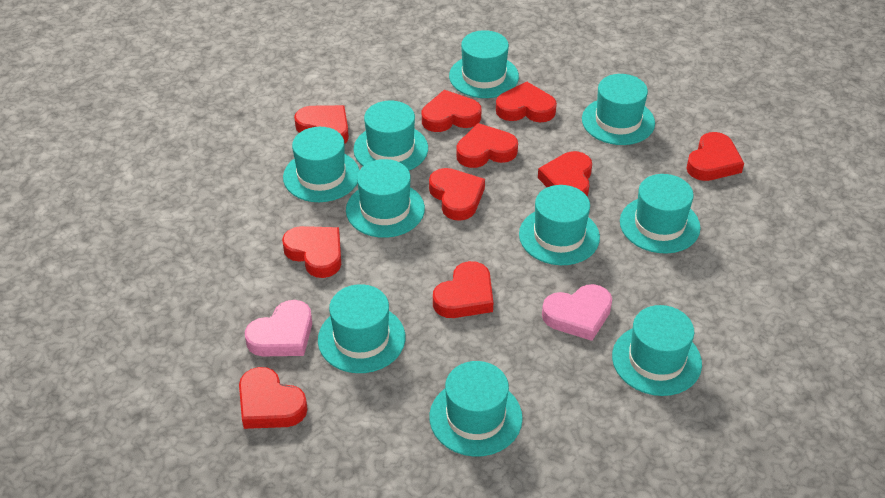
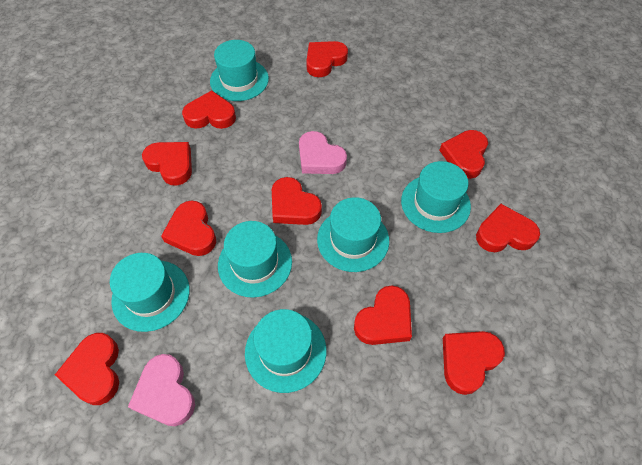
turquoise hat: 10 -> 6

